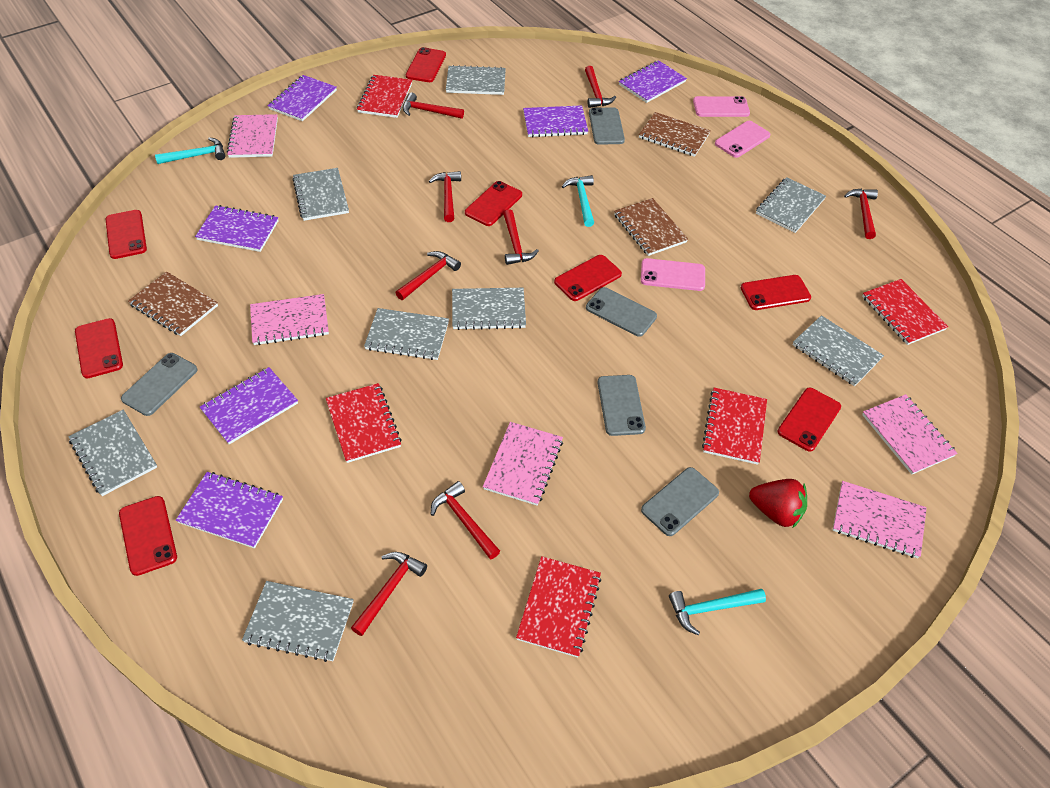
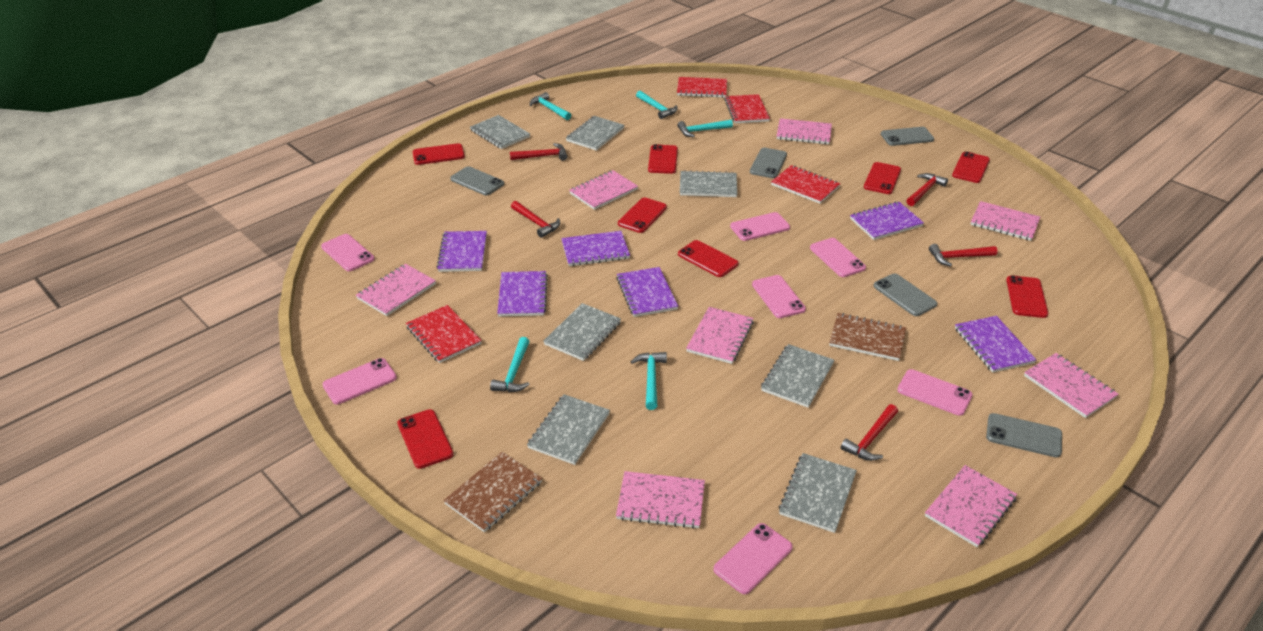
brown notebook: 3 -> 2
grey notebook: 8 -> 7
pink notebook: 5 -> 8
pink phone: 3 -> 7
red hammer: 8 -> 5
red notebook: 5 -> 4
red strawberry: 1 -> 0
turquoise hammer: 3 -> 5

